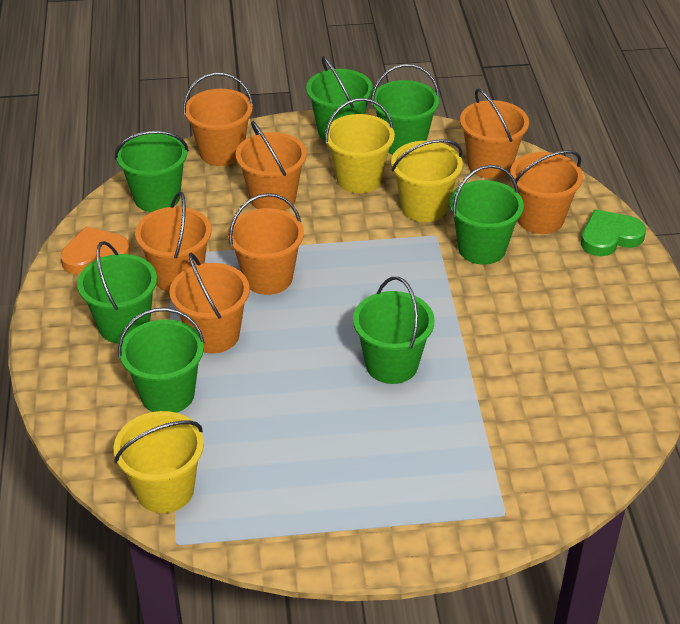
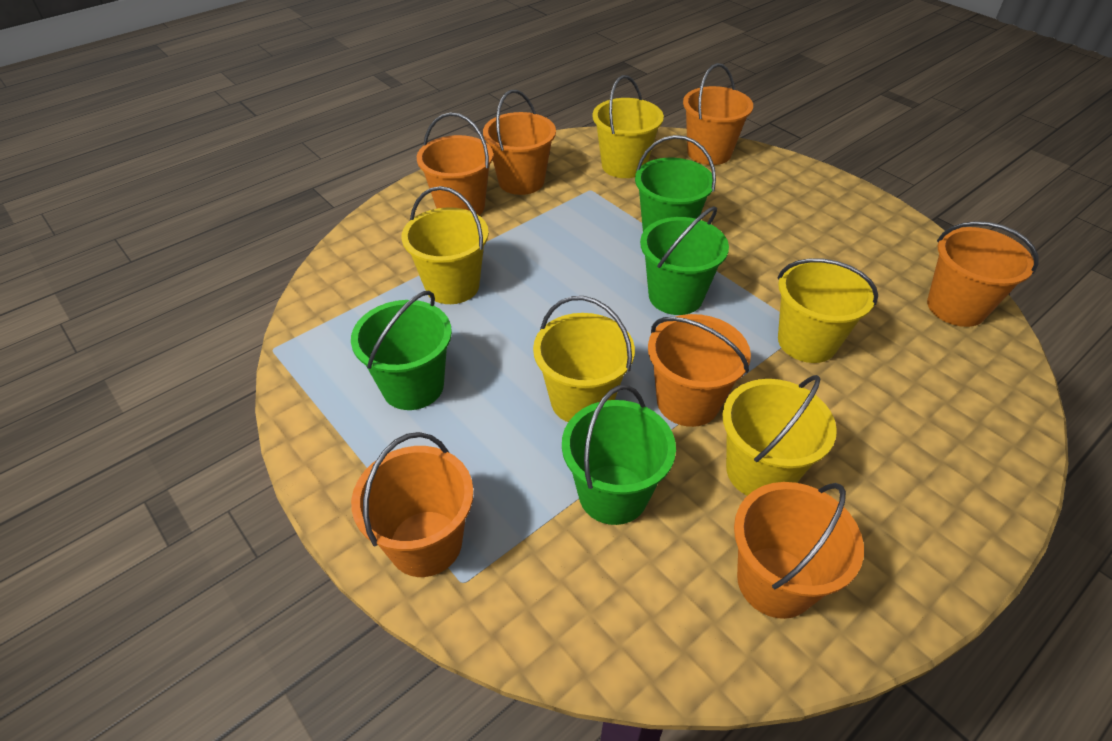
green bucket: 7 -> 4
green heart: 1 -> 0
orange heart: 1 -> 0
yellow bucket: 3 -> 5

